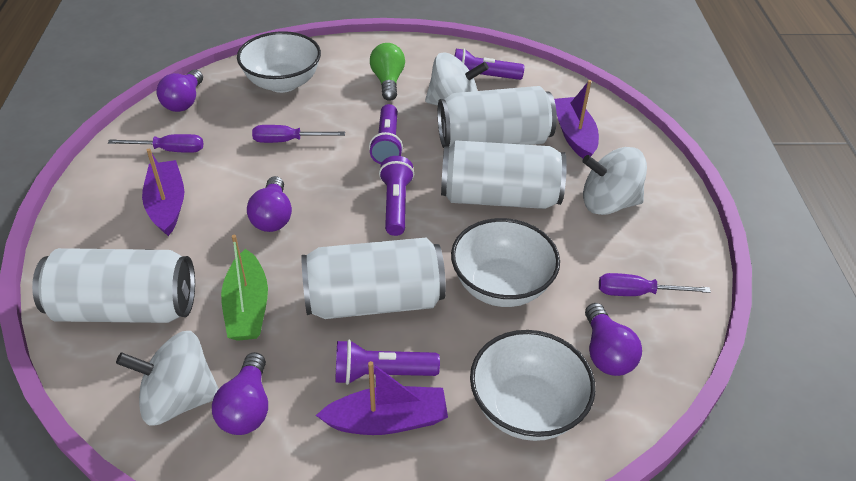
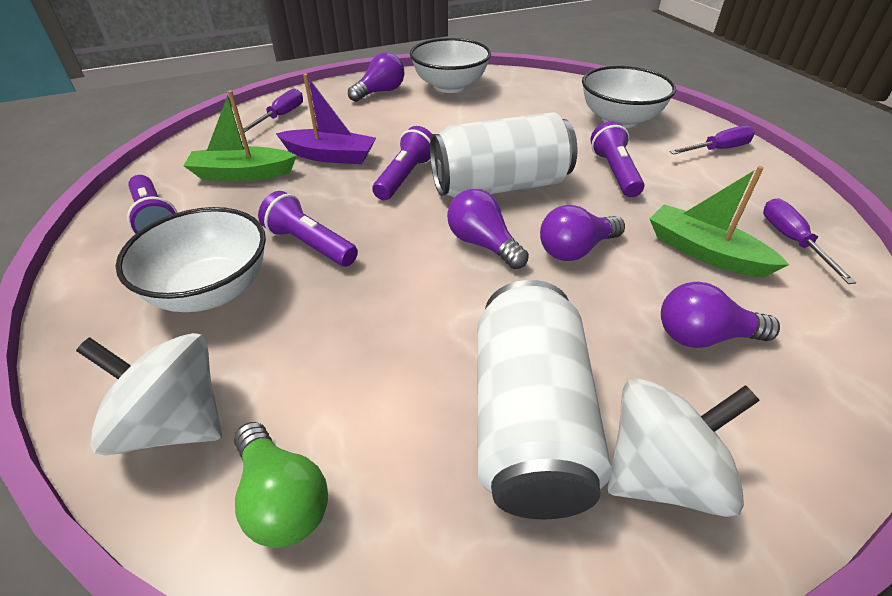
green boat: 1 -> 2
purple boat: 3 -> 1
white can: 4 -> 2
white spinning top: 3 -> 2

